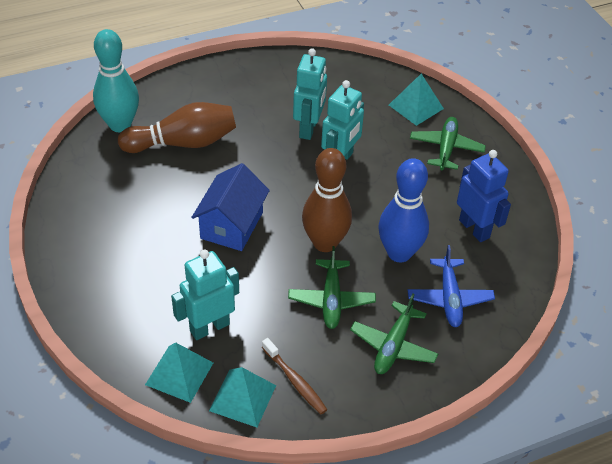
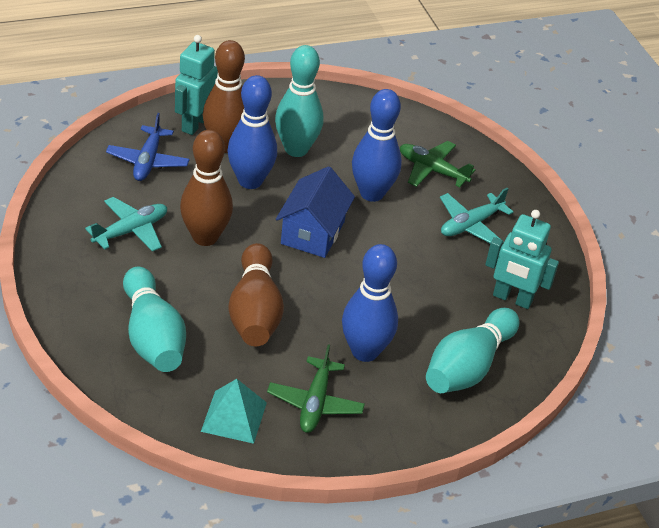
blue bowling pin: 1 -> 3
blue robot: 1 -> 0
brown bowling pin: 2 -> 3
brown toothbrush: 1 -> 0
green plane: 3 -> 2
turquoise bowling pin: 1 -> 3
turquoise plane: 0 -> 2
turquoise pyramid: 3 -> 1
turquoise robot: 3 -> 2

